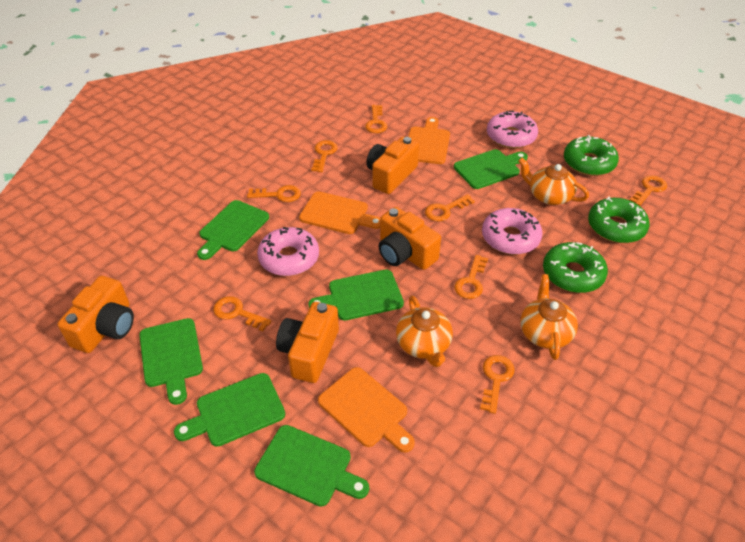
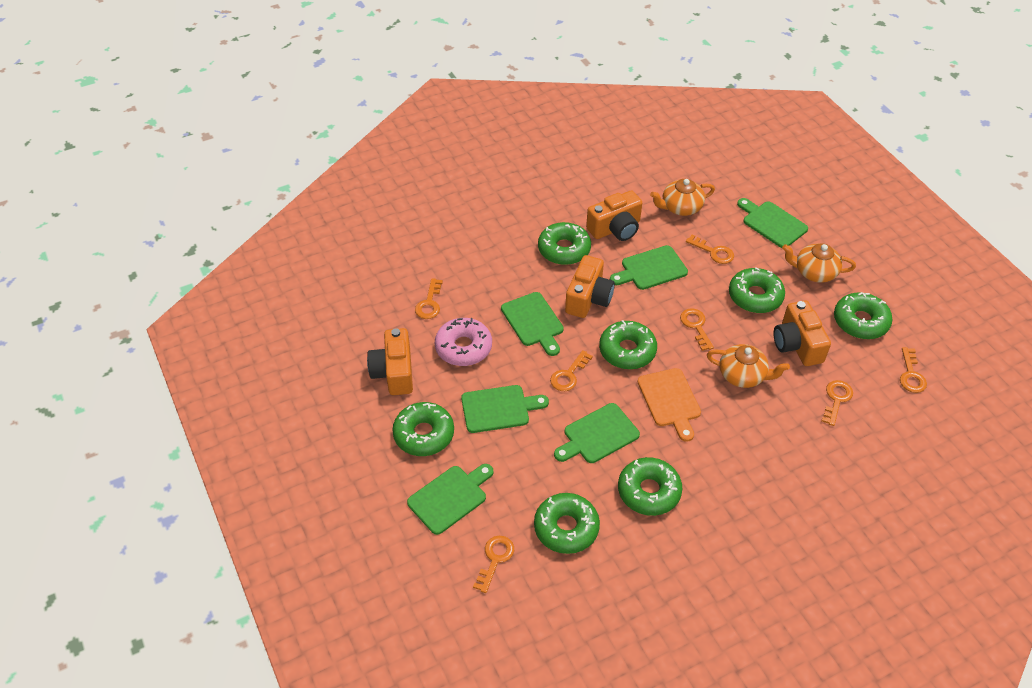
green donut: 3 -> 7
orange cutting board: 3 -> 1
orange key: 8 -> 7
pink donut: 3 -> 1

